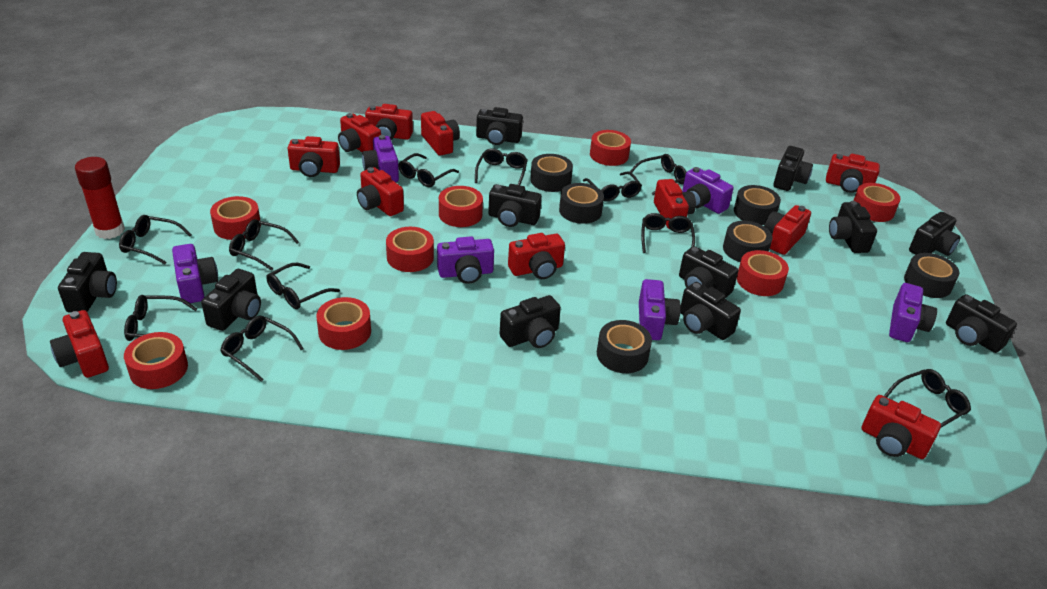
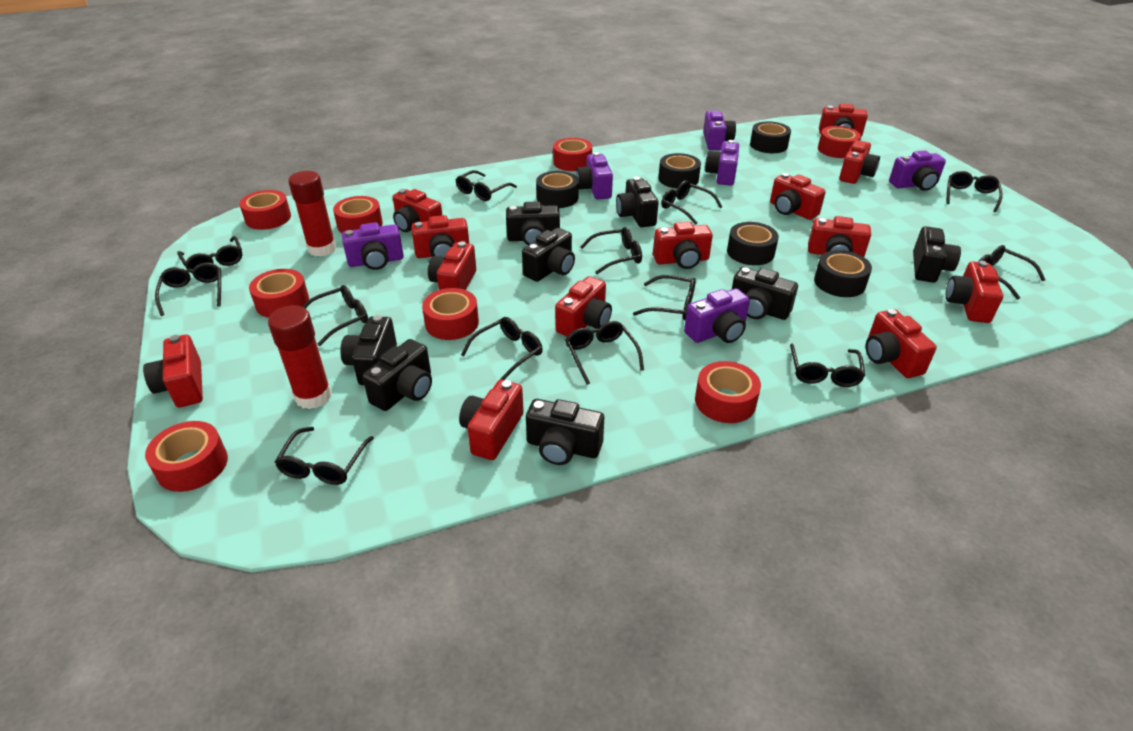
black camera: 11 -> 8
black glasses: 11 -> 13
black tape: 6 -> 5
red camera: 11 -> 13
red glue stick: 1 -> 2

